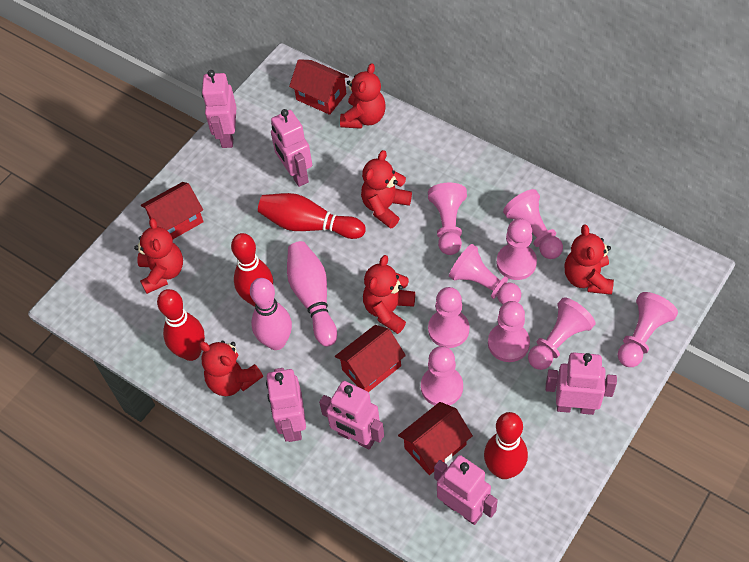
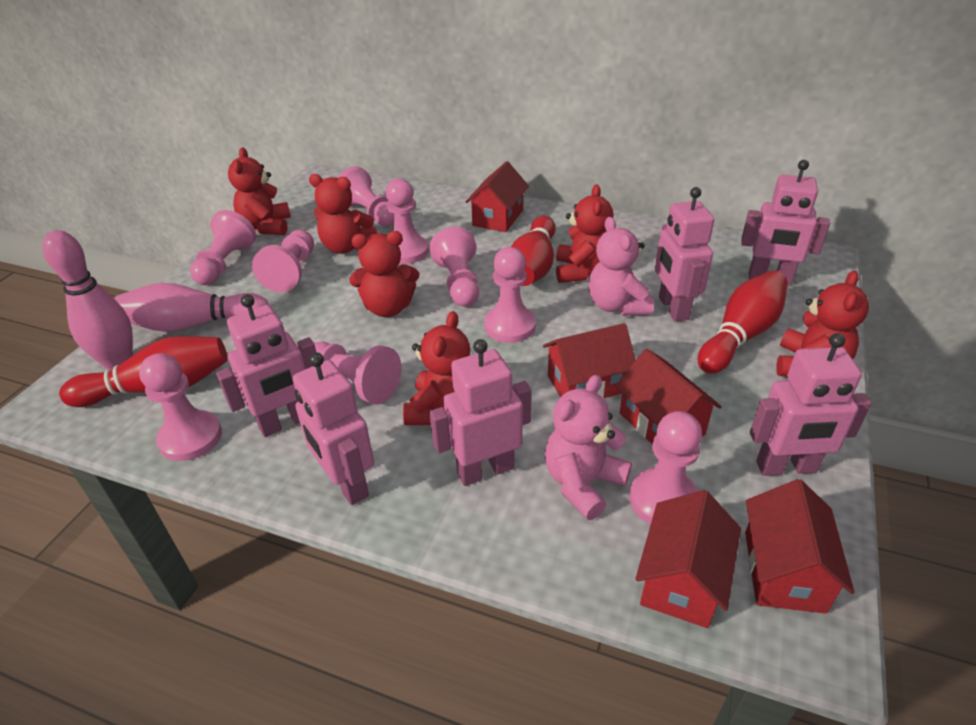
pink teddy bear: 0 -> 2
red bowling pin: 4 -> 3
red house: 4 -> 5

